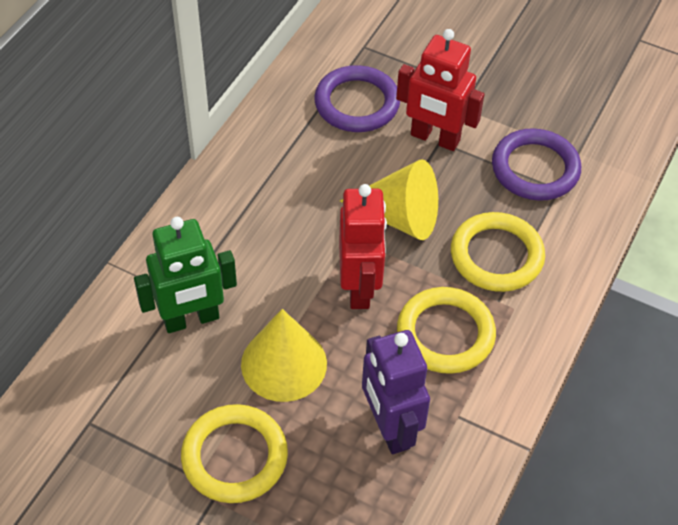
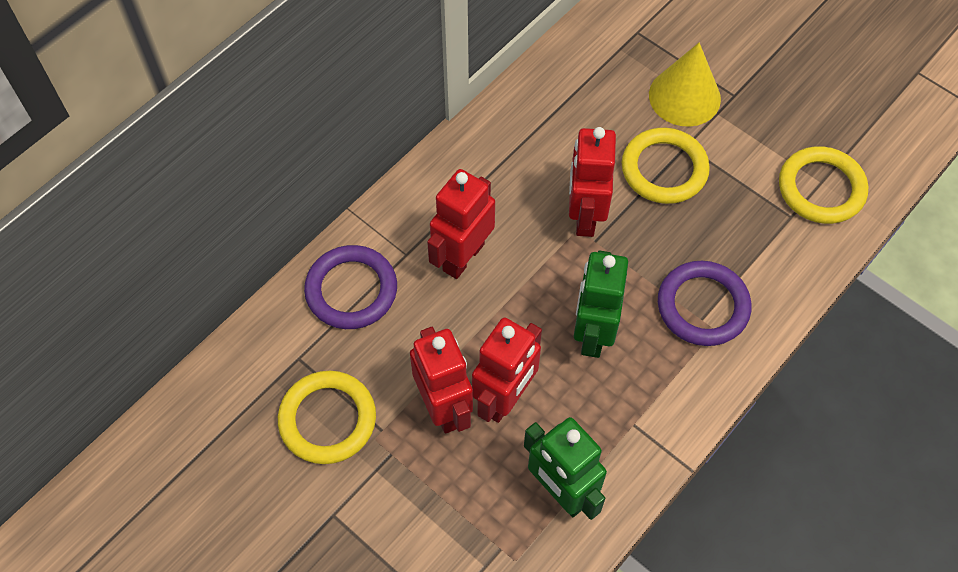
green robot: 1 -> 2
purple robot: 1 -> 0
red robot: 2 -> 4
yellow cone: 2 -> 1

